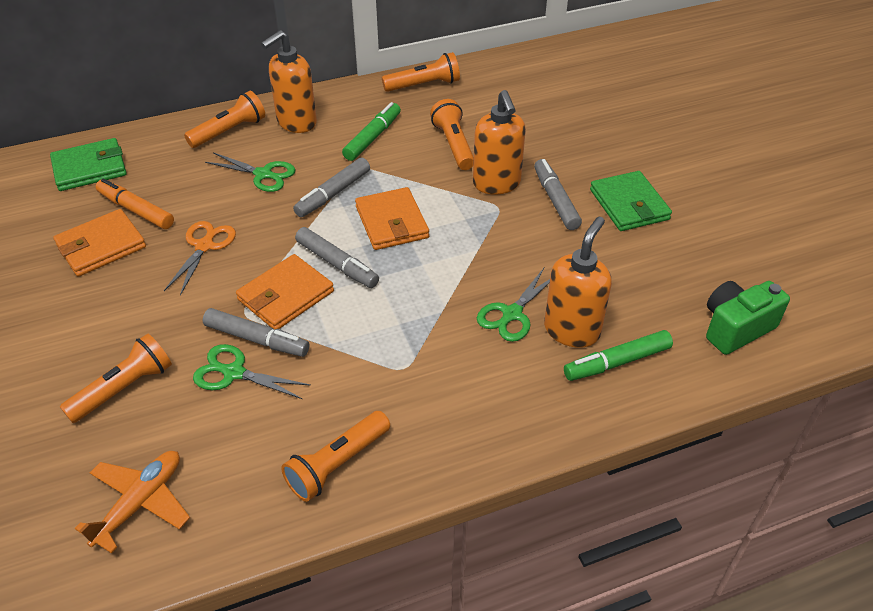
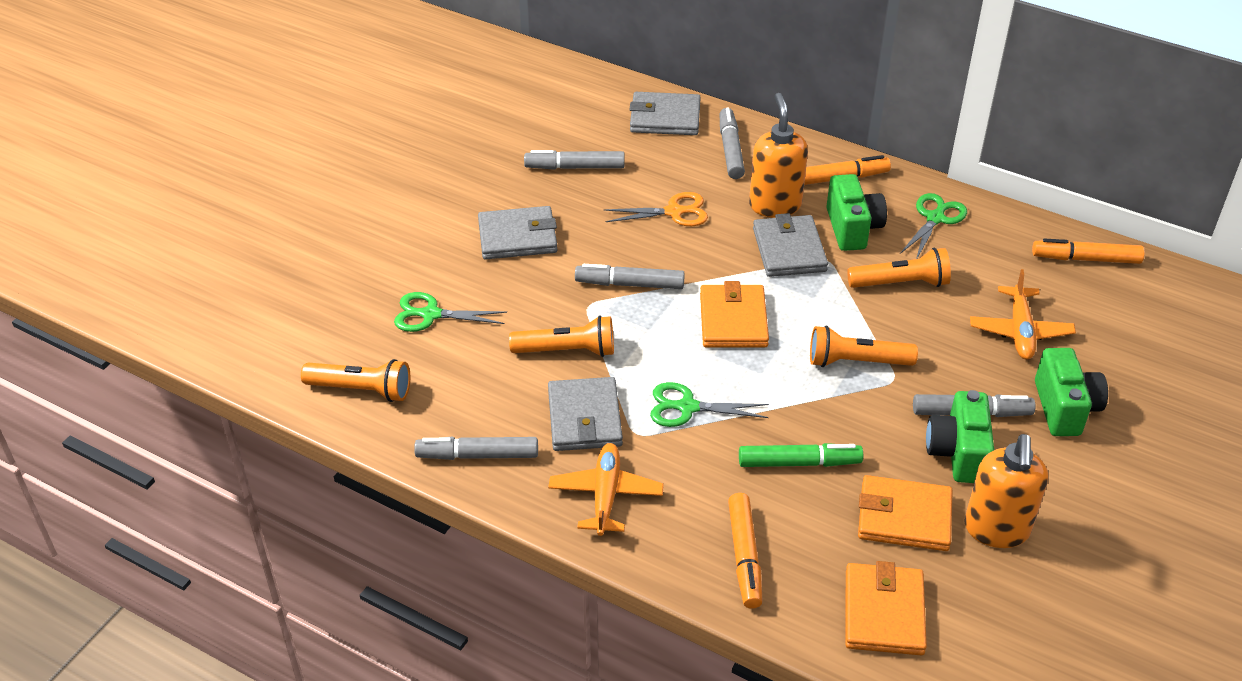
green camera: 1 -> 3
green marker: 2 -> 1
green wallet: 2 -> 0
grey marker: 4 -> 5
grey wallet: 0 -> 4
orange flashlight: 5 -> 4
orange marker: 1 -> 3
orange plane: 1 -> 2
orange soap dispenser: 3 -> 2

